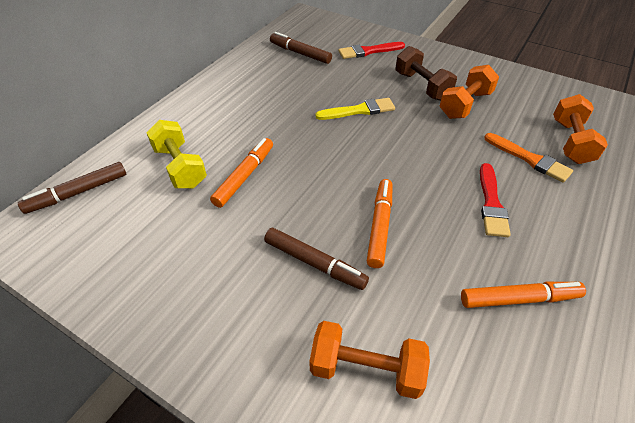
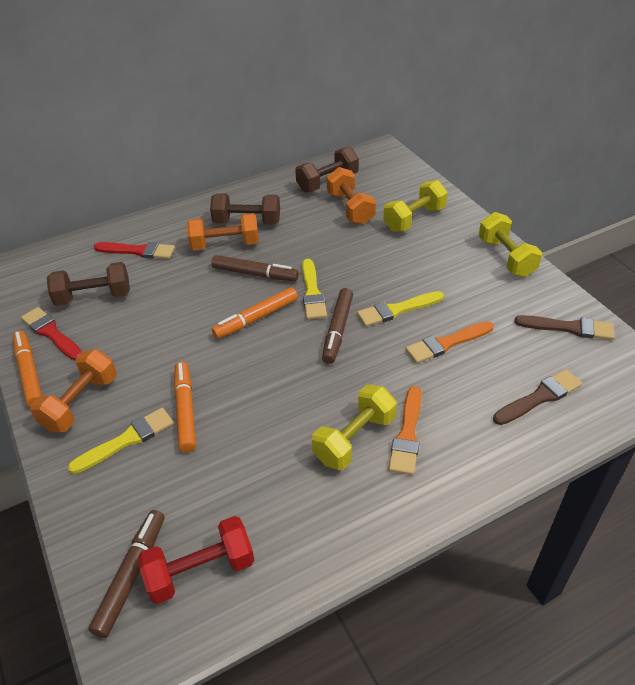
brown brush: 0 -> 2
brown dumbbell: 1 -> 3
orange brush: 1 -> 2
red dumbbell: 0 -> 1
yellow brush: 1 -> 3
yellow dumbbell: 1 -> 3

